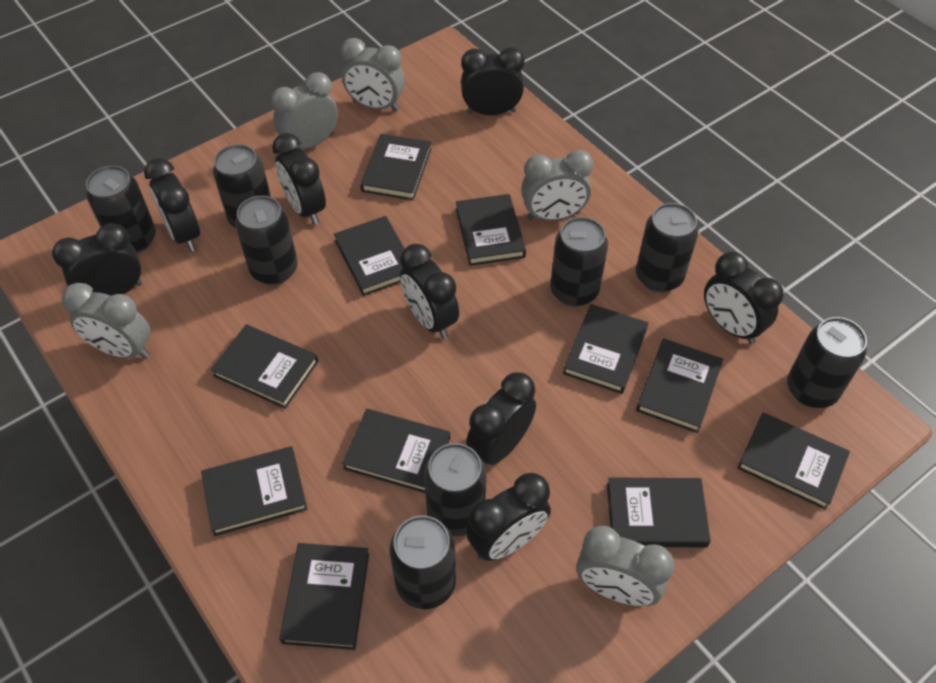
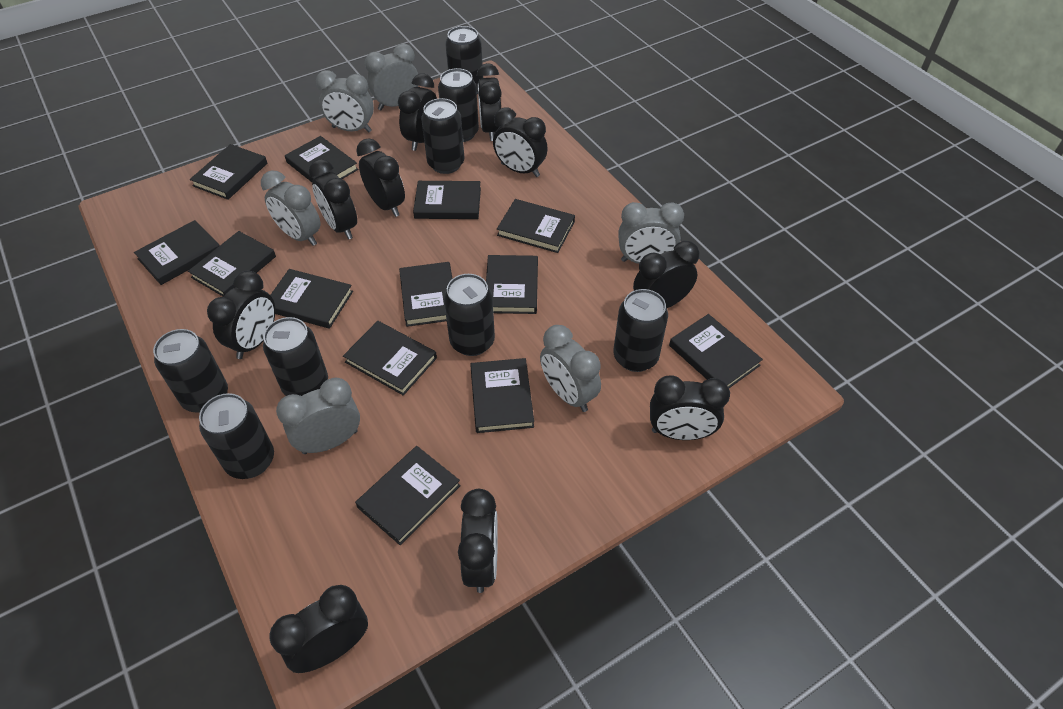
black book: 11 -> 13
black clock: 8 -> 10
grey clock: 5 -> 6

